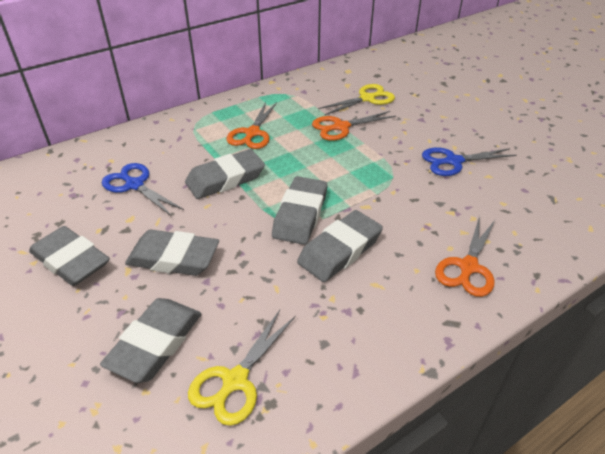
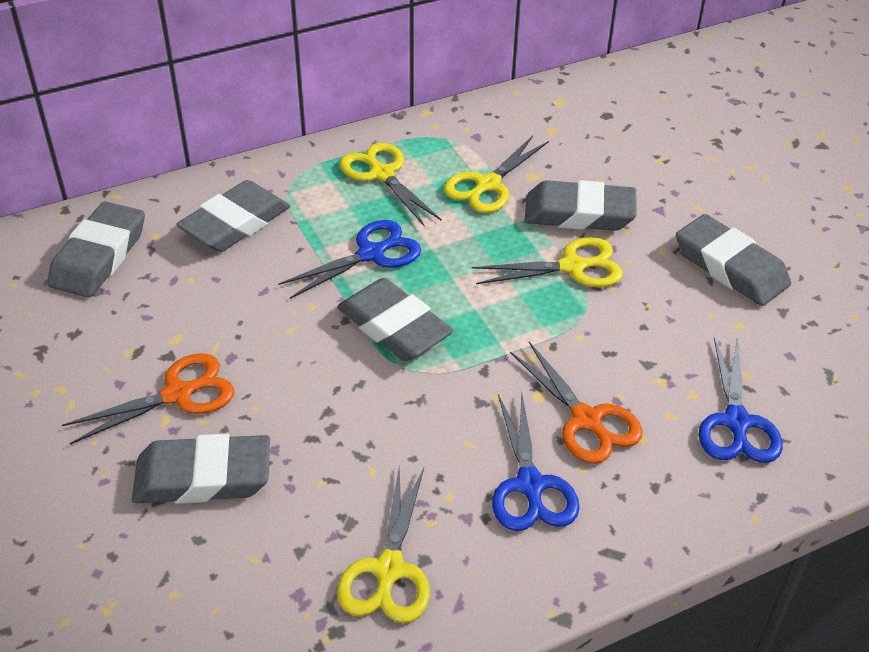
blue scissors: 2 -> 3
orange scissors: 3 -> 2
yellow scissors: 2 -> 4

